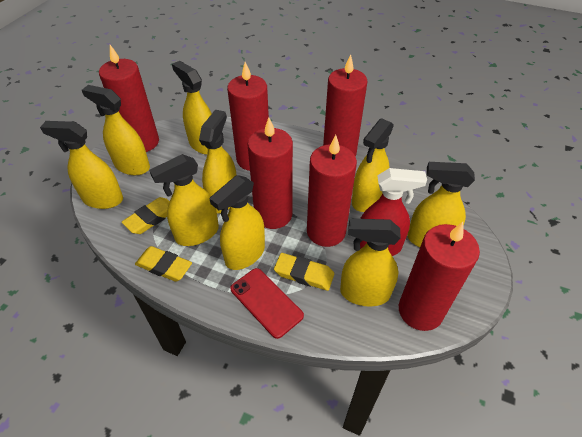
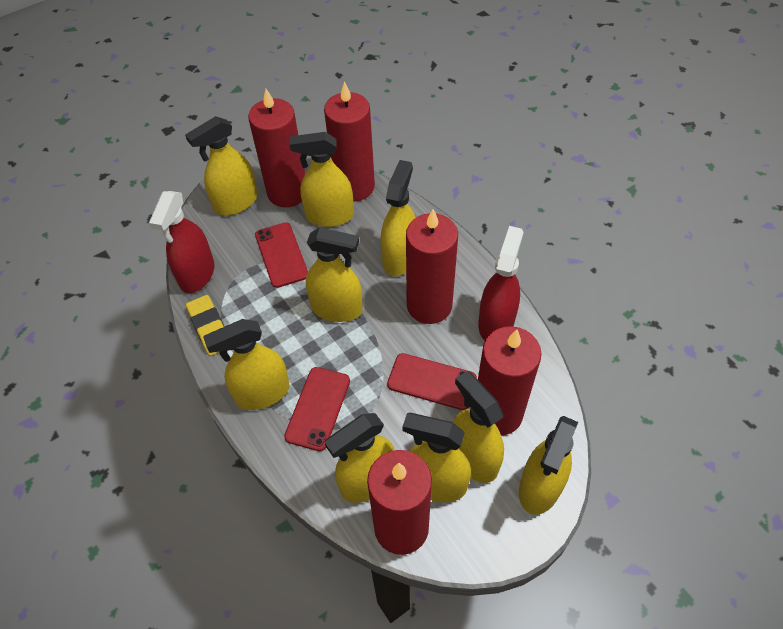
red candle: 6 -> 5
red phone: 1 -> 3
red spray bottle: 1 -> 2
yellow eraser: 3 -> 1

